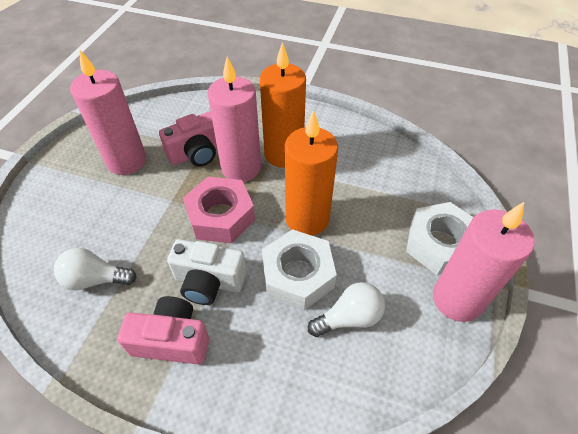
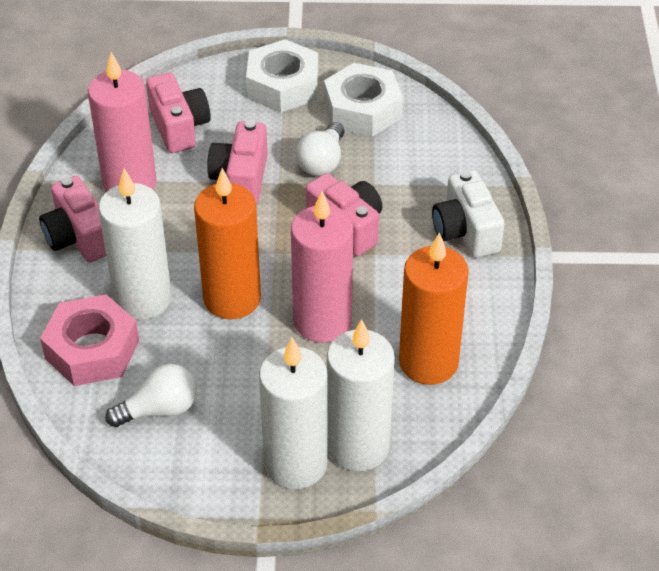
pink camera: 2 -> 4
pink candle: 3 -> 2
white candle: 0 -> 3

